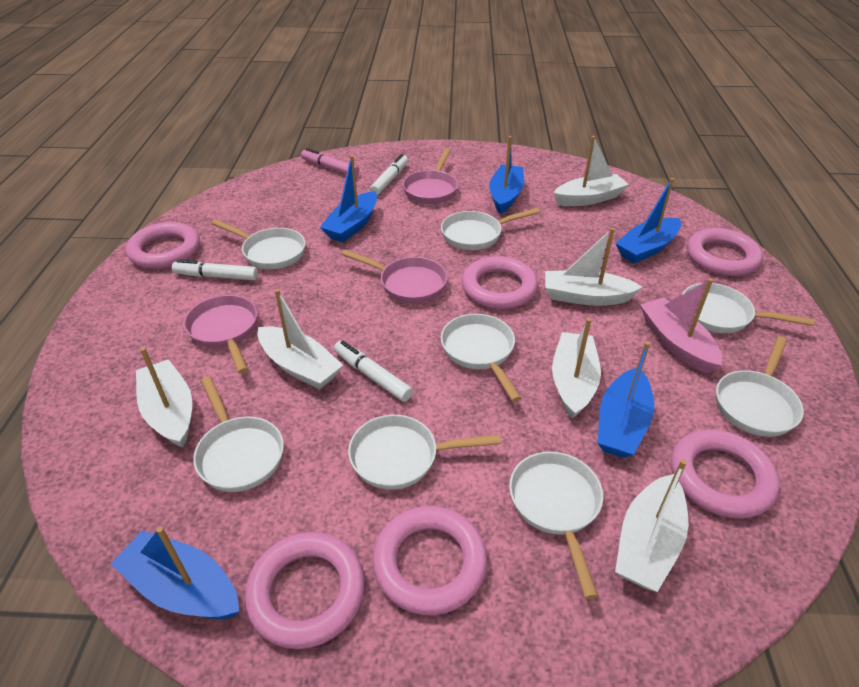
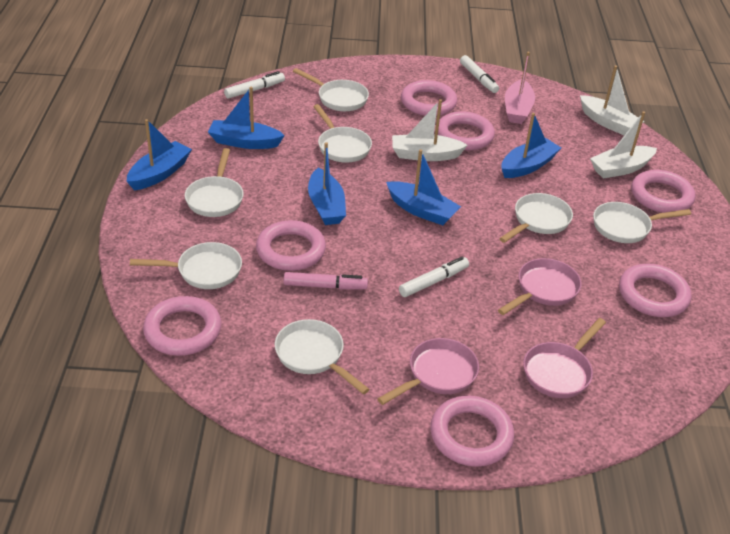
pink ring: 6 -> 7
white boat: 6 -> 3
white pan: 8 -> 7

